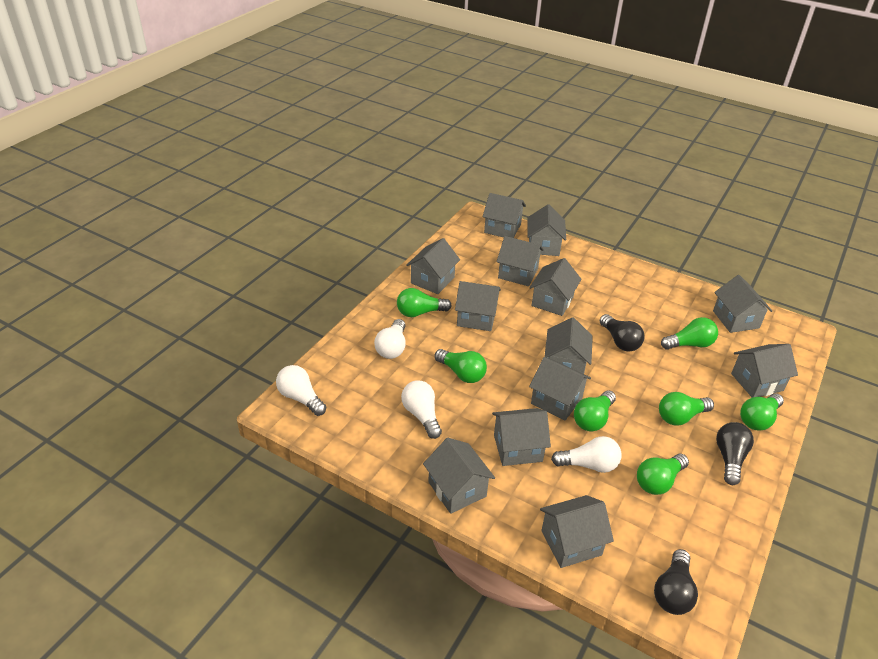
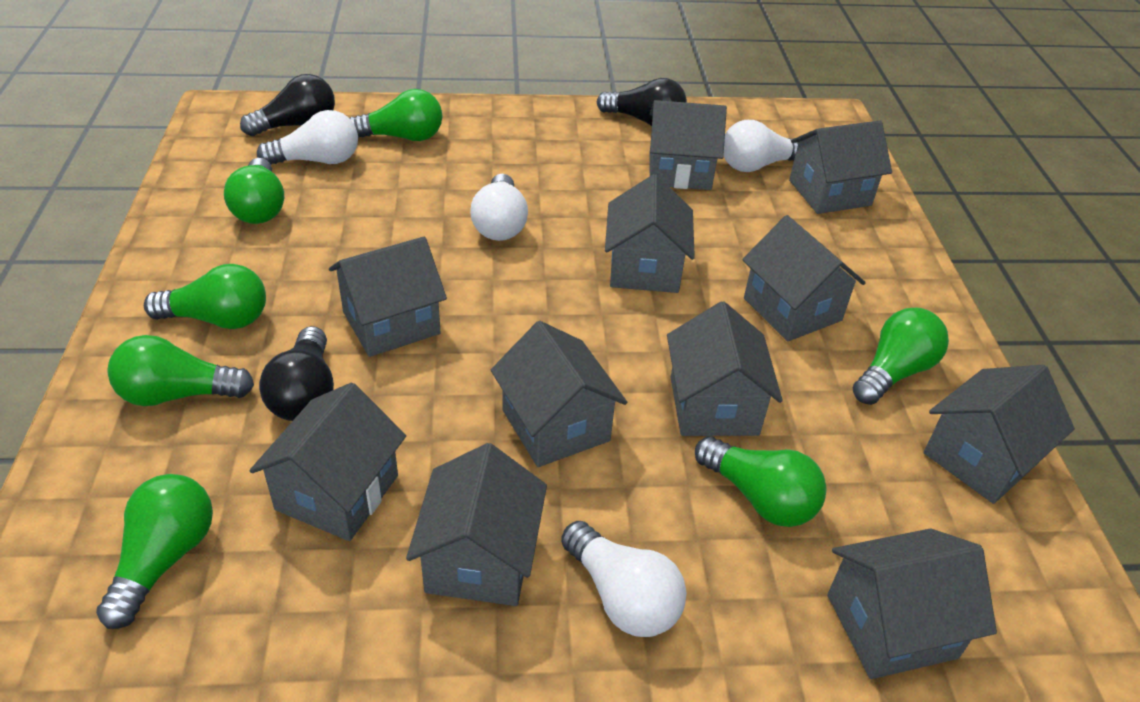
grey house: 13 -> 11

